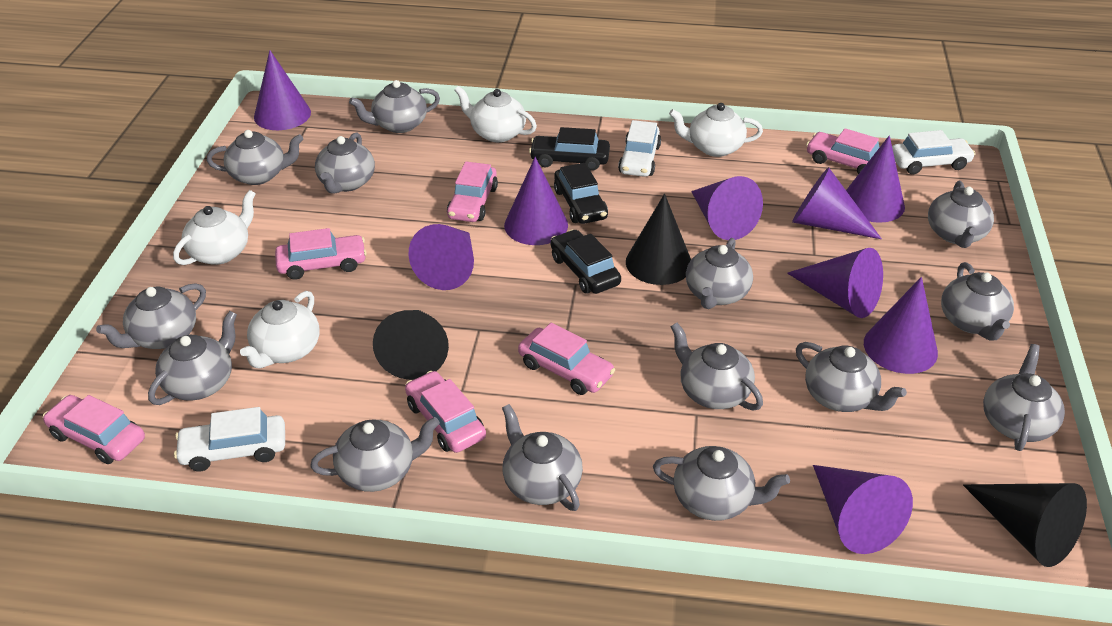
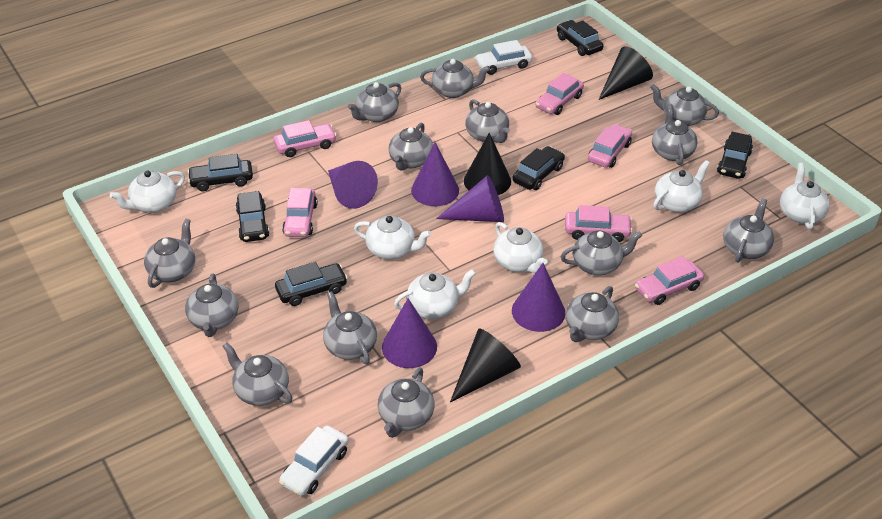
black car: 3 -> 6
purple cone: 9 -> 5
white car: 3 -> 2
white teapot: 4 -> 6

